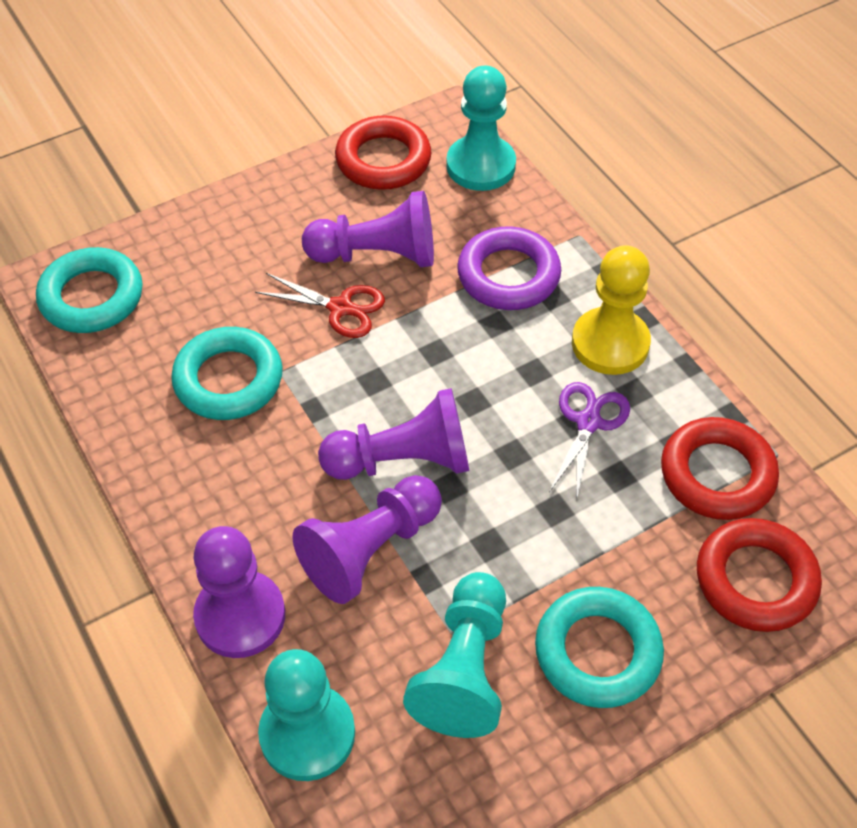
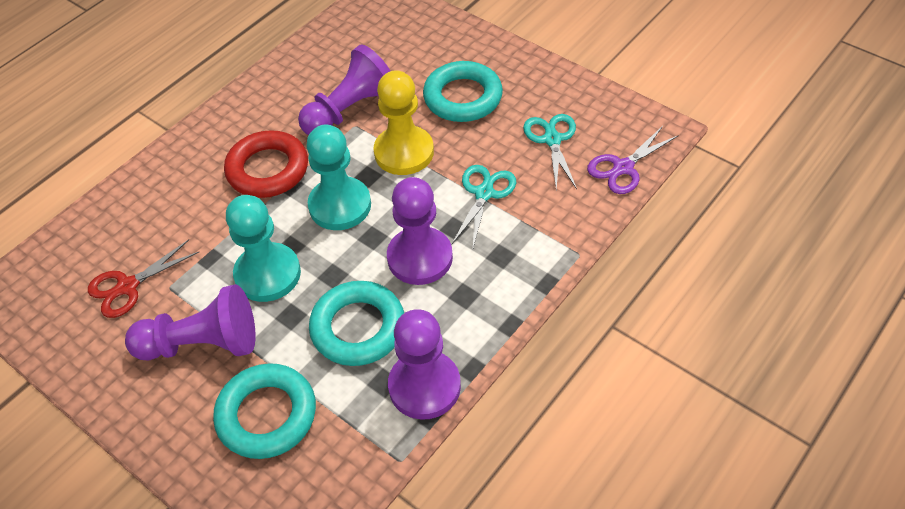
purple ring: 1 -> 0
red ring: 3 -> 1
turquoise pawn: 3 -> 2
turquoise scissors: 0 -> 2

